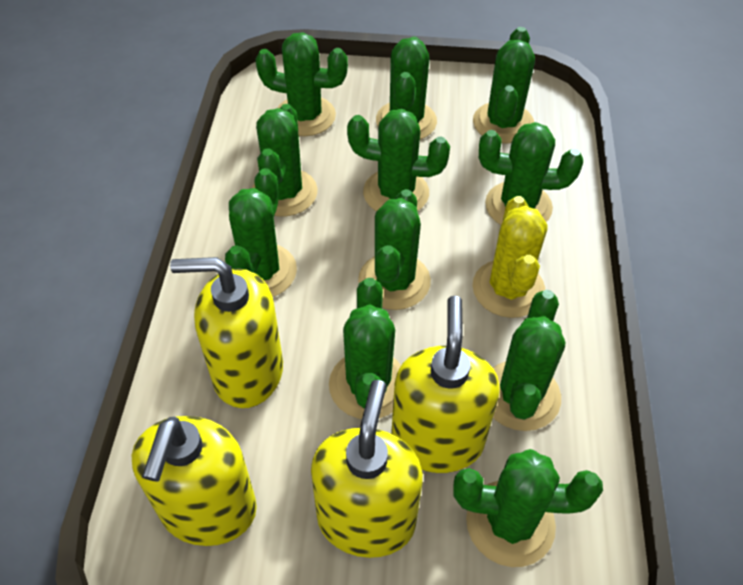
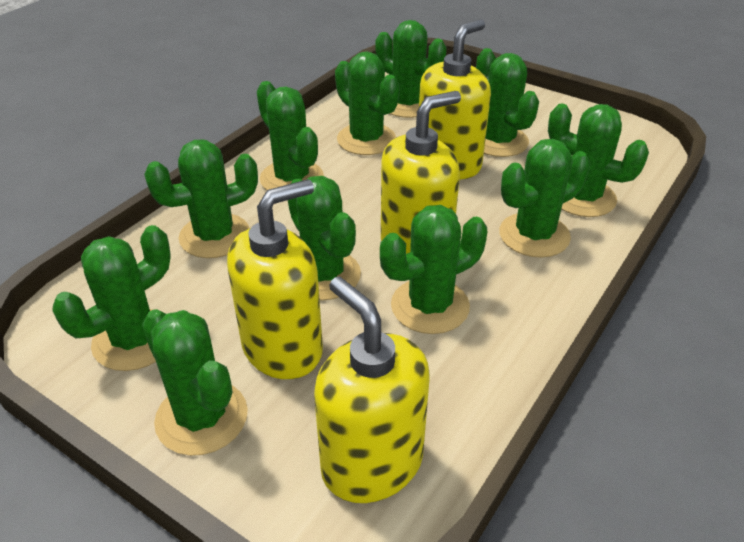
yellow cactus: 1 -> 0

